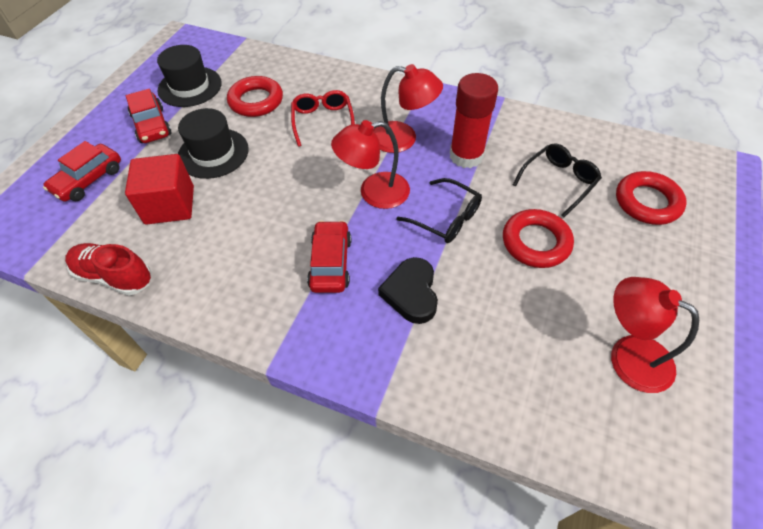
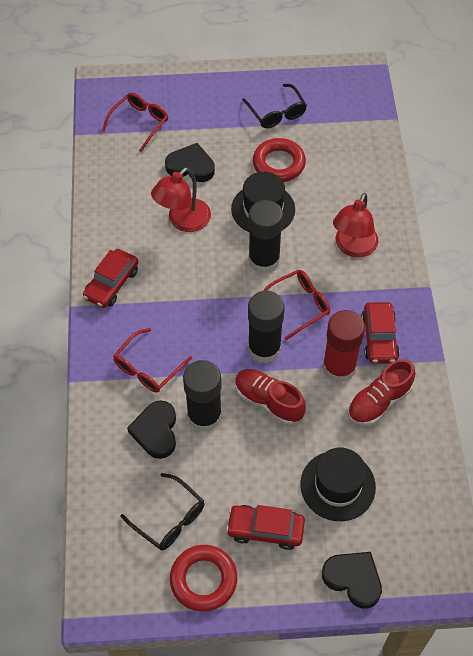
black glue stick: 0 -> 3
black heart: 1 -> 3
red cube: 1 -> 0
red glasses: 1 -> 3
red lamp: 3 -> 2
red ring: 3 -> 2
red shoe: 1 -> 2

